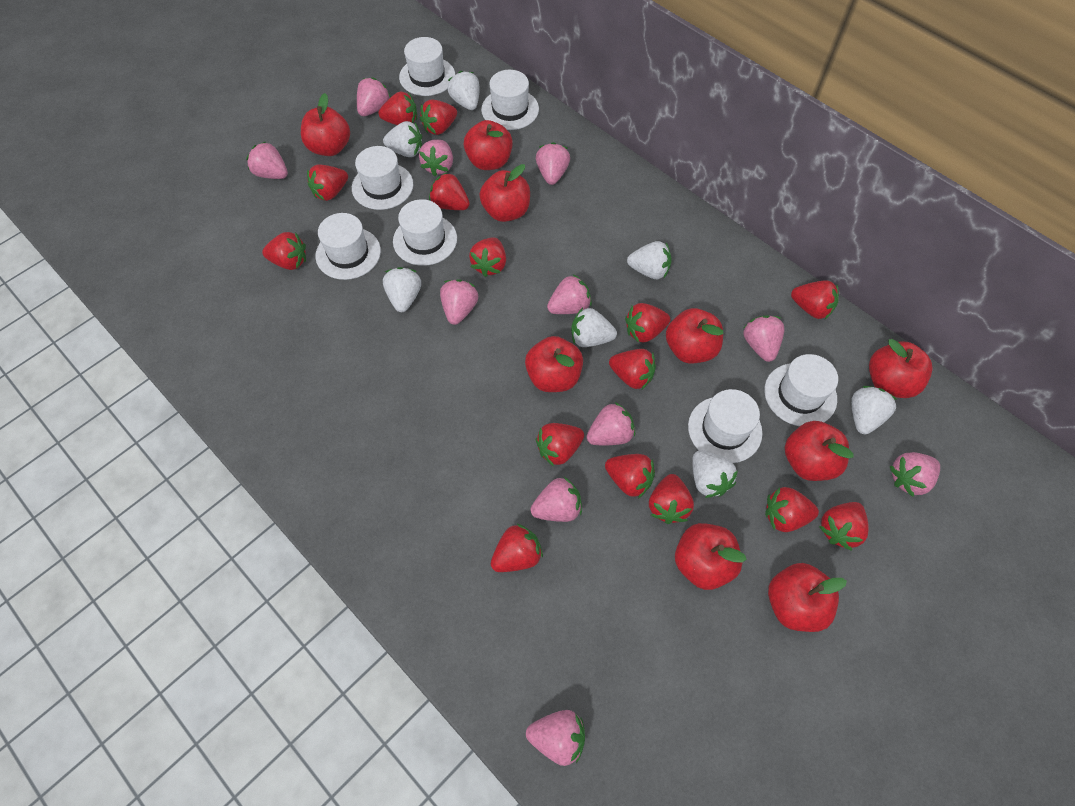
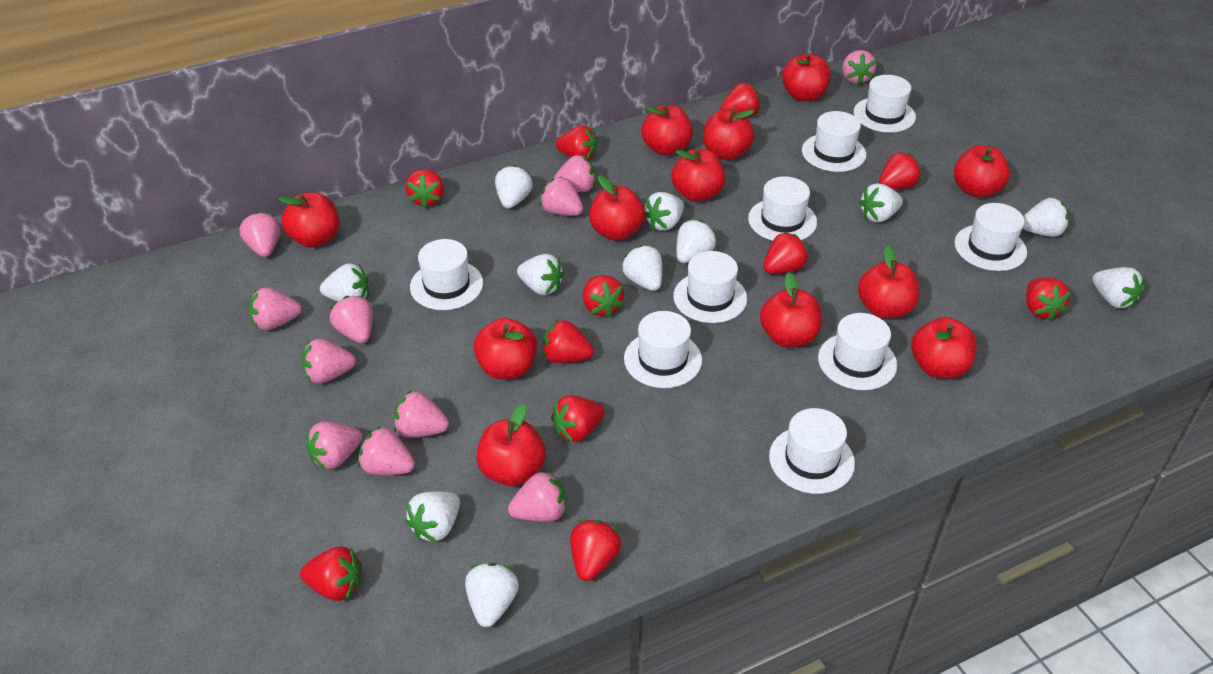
red apple: 9 -> 12
red strawberry: 15 -> 11
white hat: 7 -> 9
white strawberry: 7 -> 11

